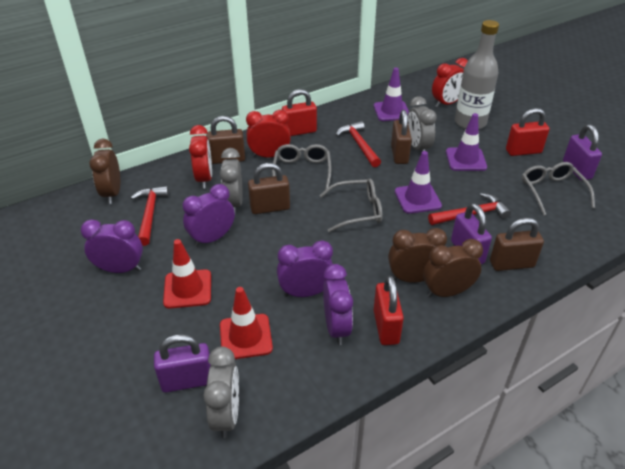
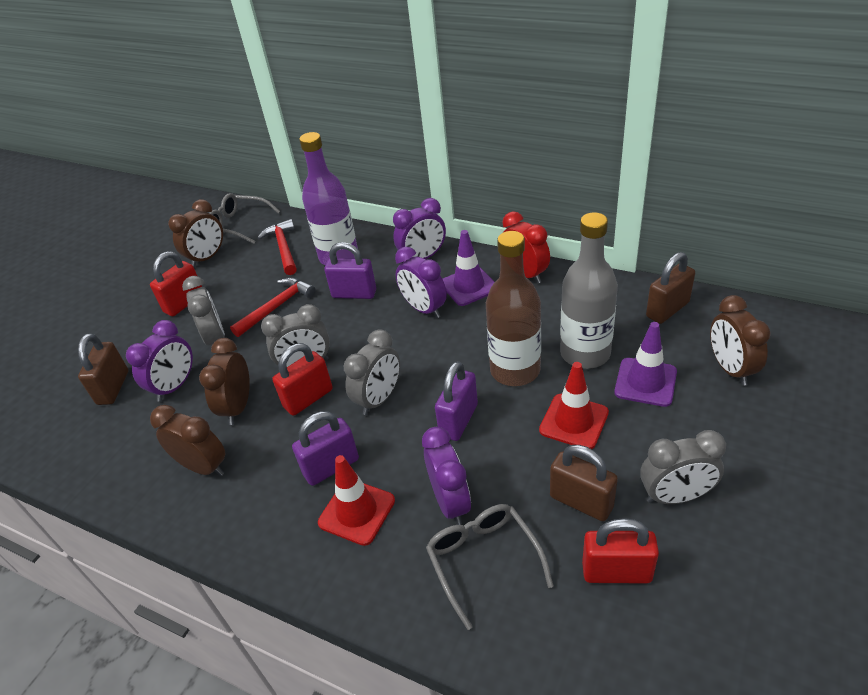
brown bottle: 0 -> 1
brown clock: 3 -> 4
brown padlock: 4 -> 3
grey clock: 3 -> 4
grey glasses: 3 -> 2
purple bottle: 0 -> 1
purple traffic cone: 3 -> 2
red clock: 3 -> 1
red hammer: 3 -> 2

